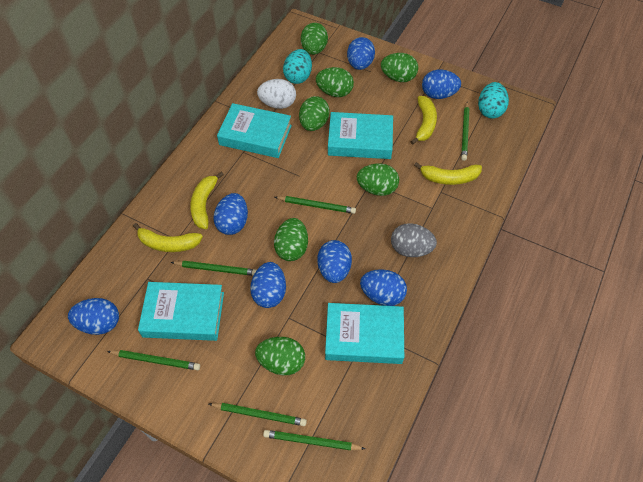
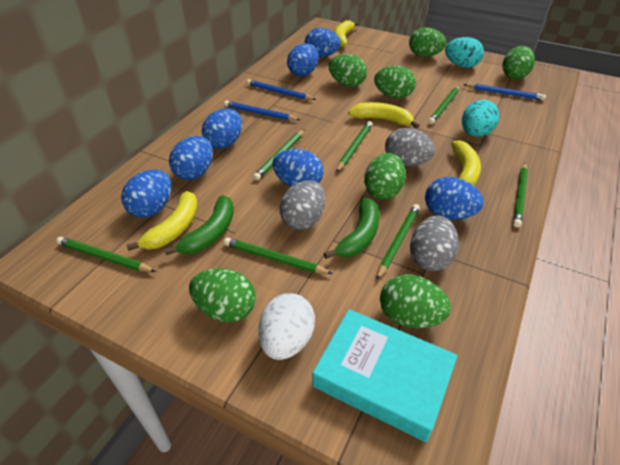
blue pencil: 0 -> 3
green banana: 0 -> 2
green pencil: 6 -> 7
grey egg: 1 -> 3
turquoise book: 4 -> 1

